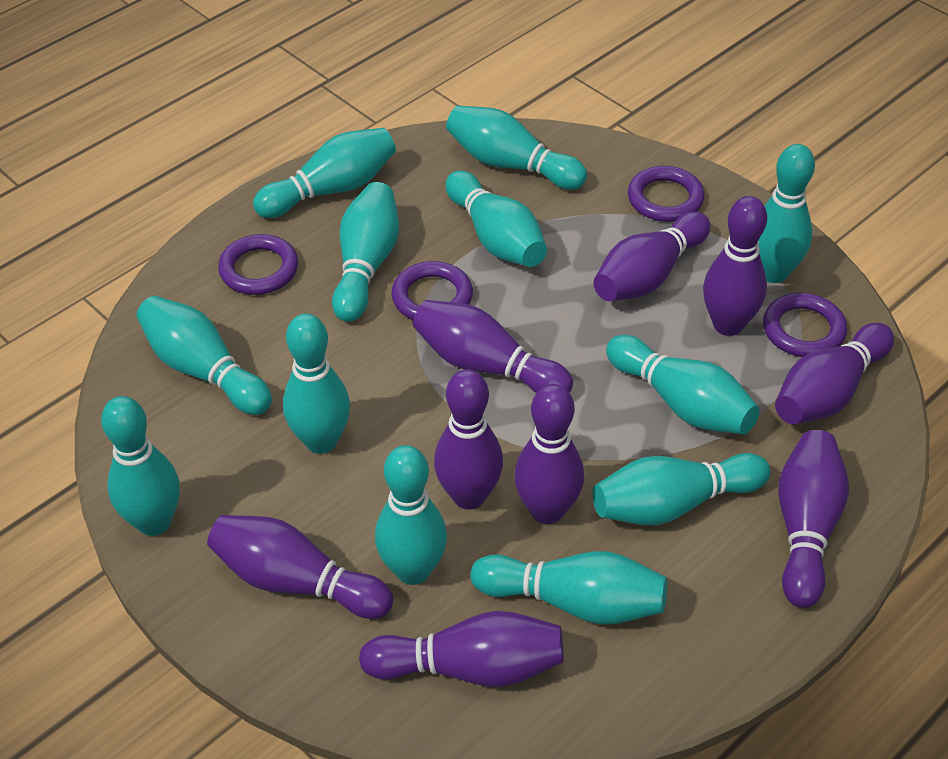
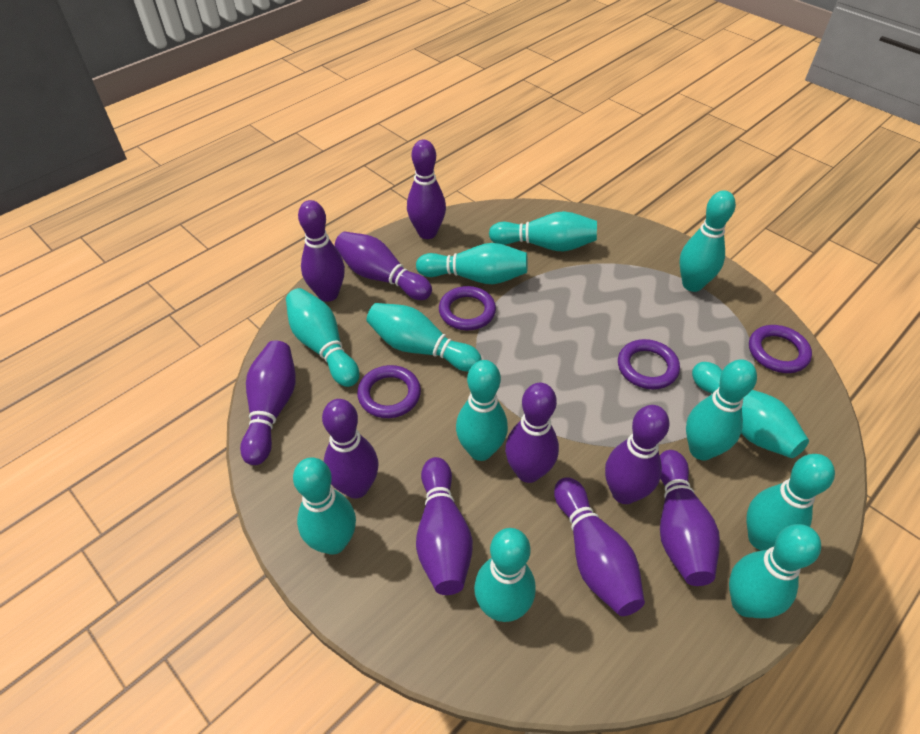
purple bowling pin: 9 -> 10

